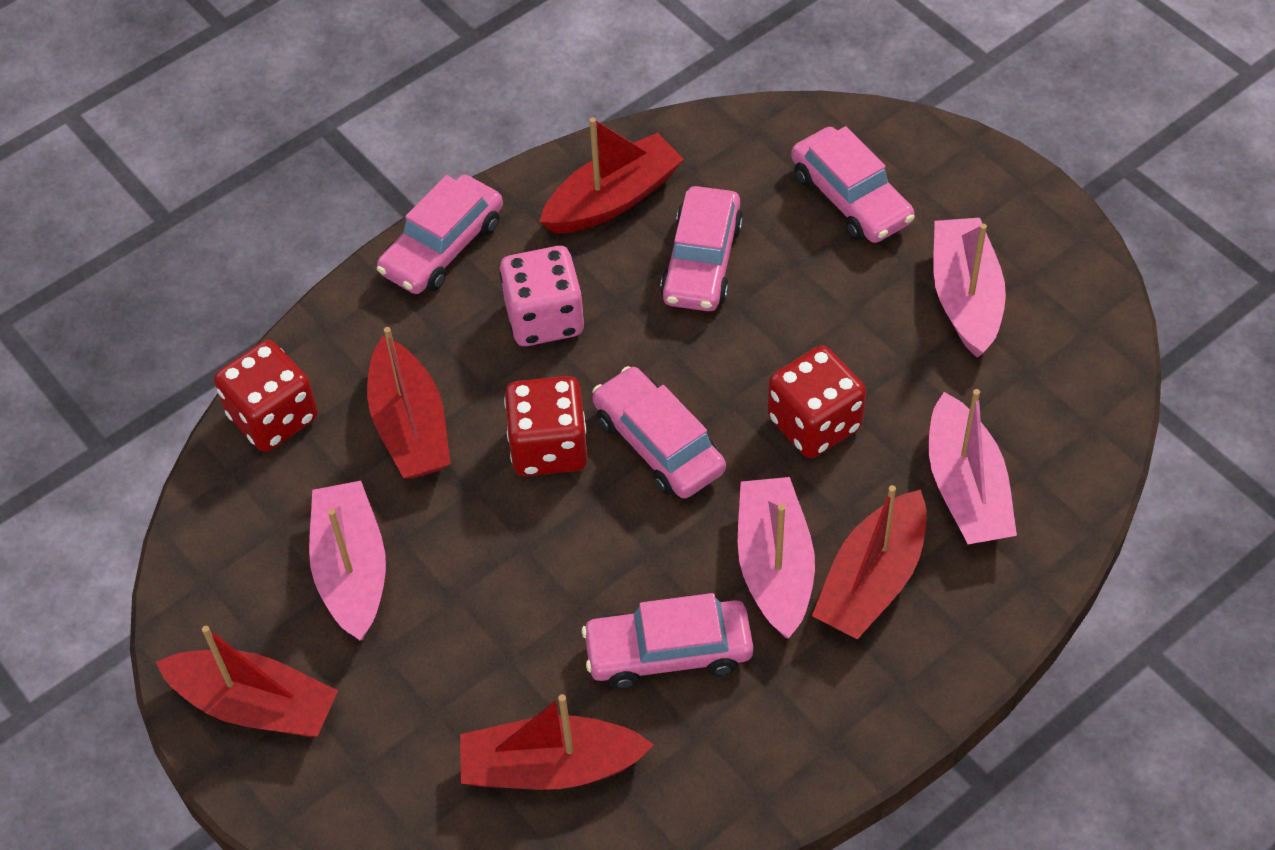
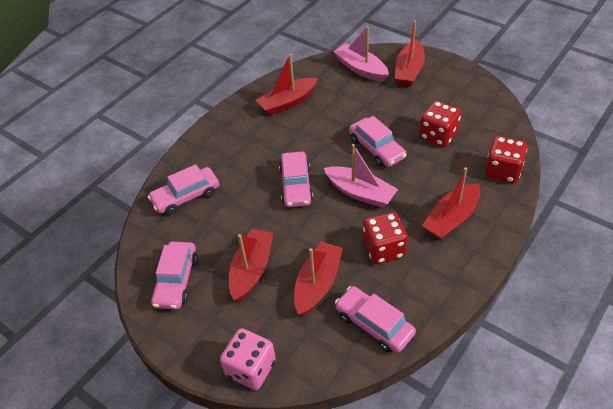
pink boat: 4 -> 2

